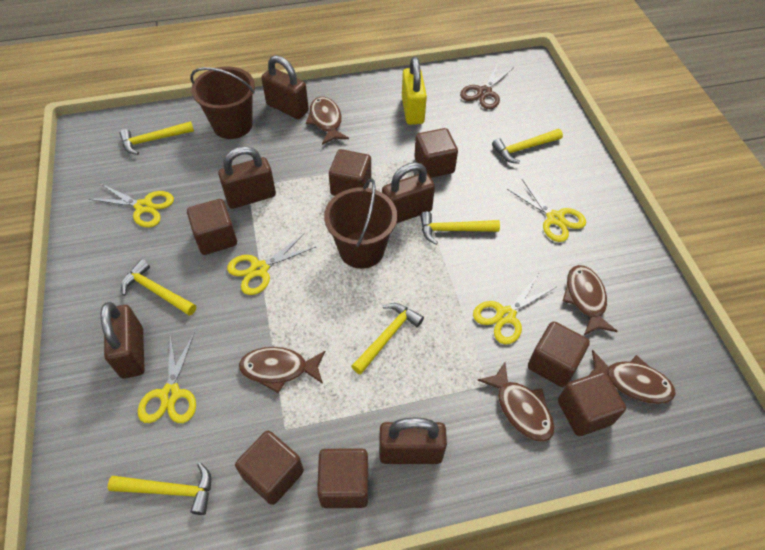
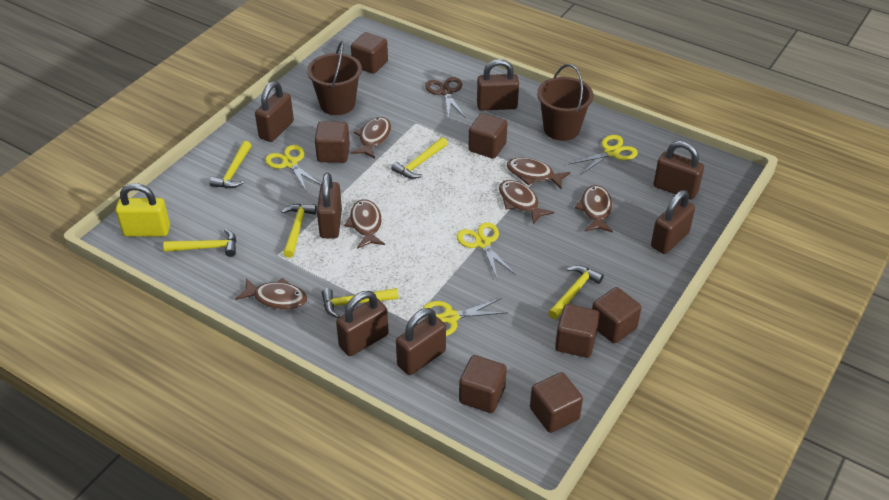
brown fish: 5 -> 6
brown padlock: 5 -> 7
yellow scissors: 5 -> 4

